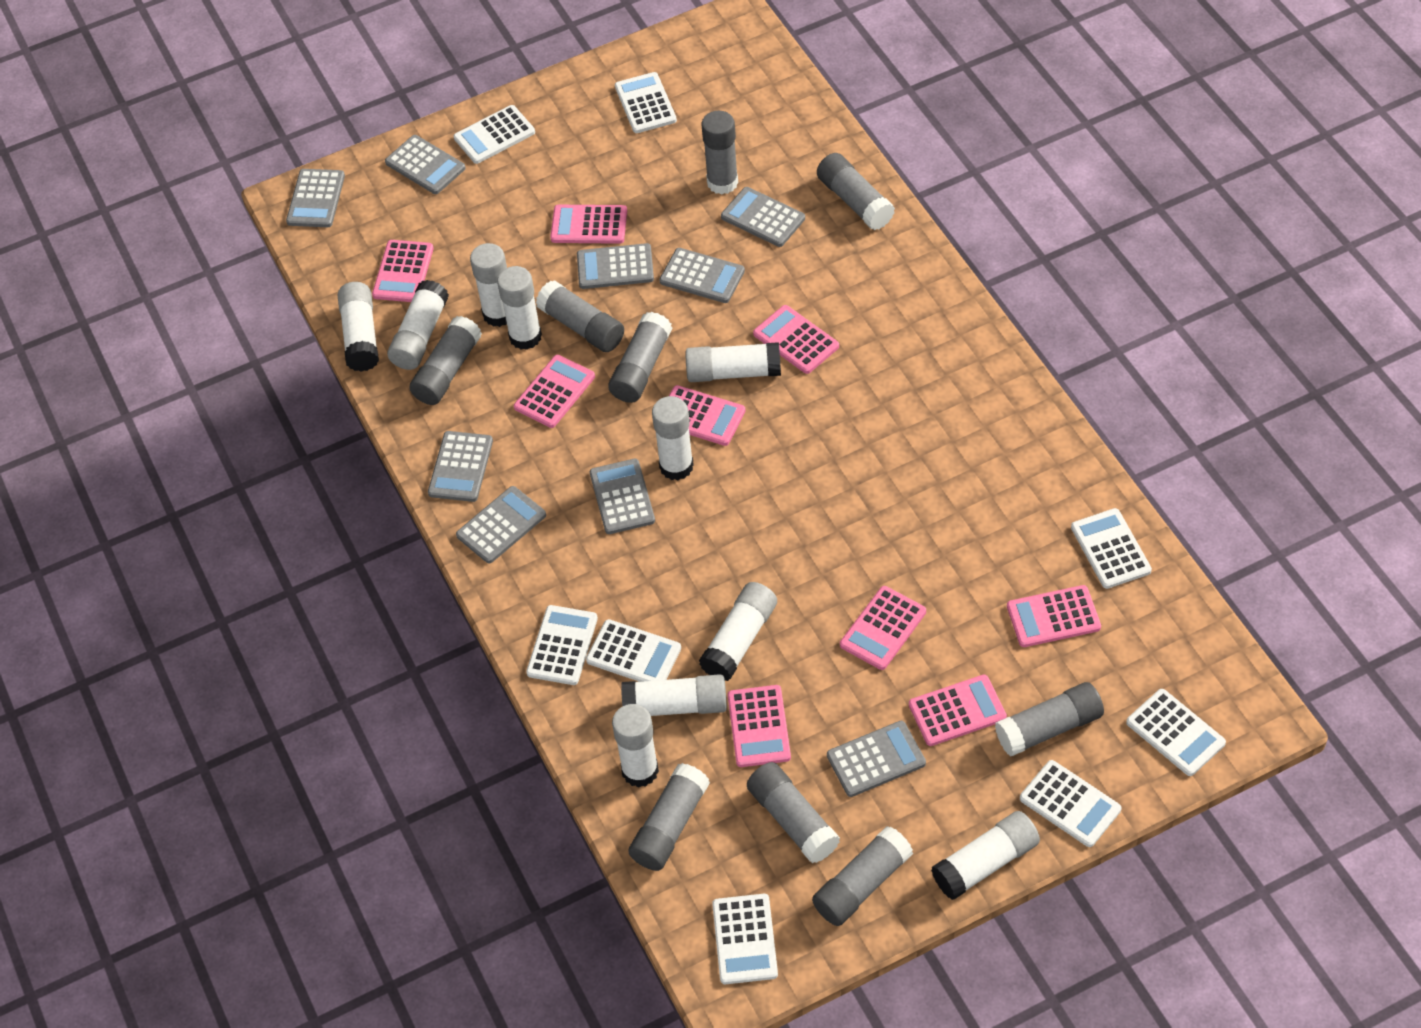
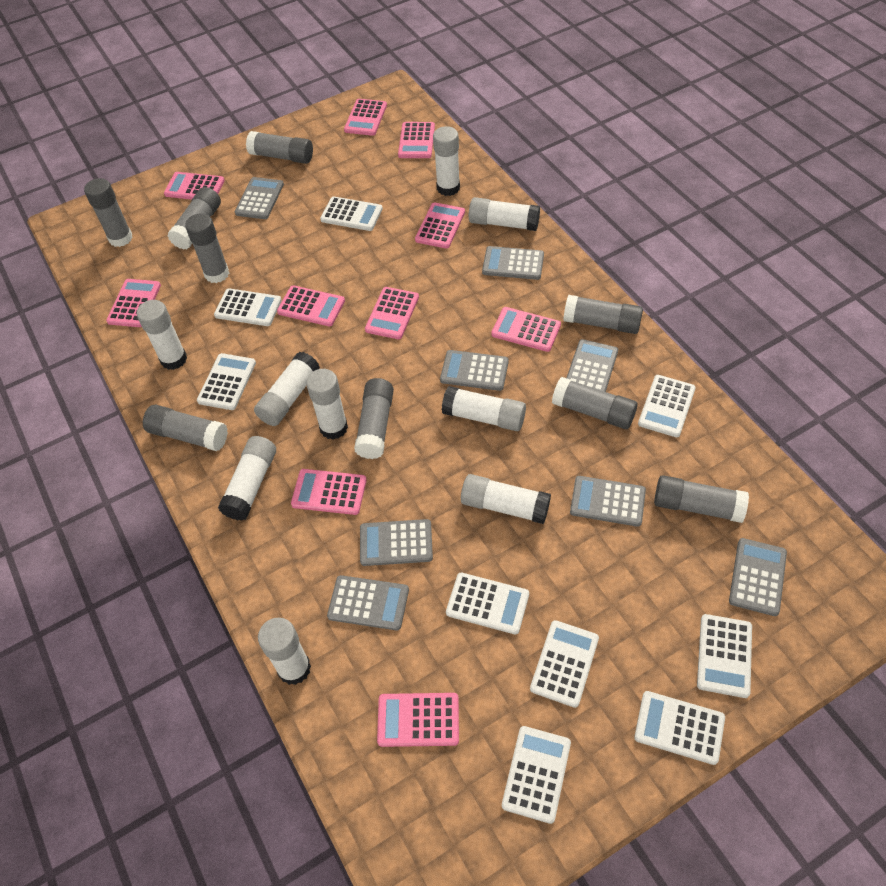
grey calculator: 9 -> 8
pink calculator: 9 -> 10
white calculator: 8 -> 9
white glue stick: 10 -> 9

